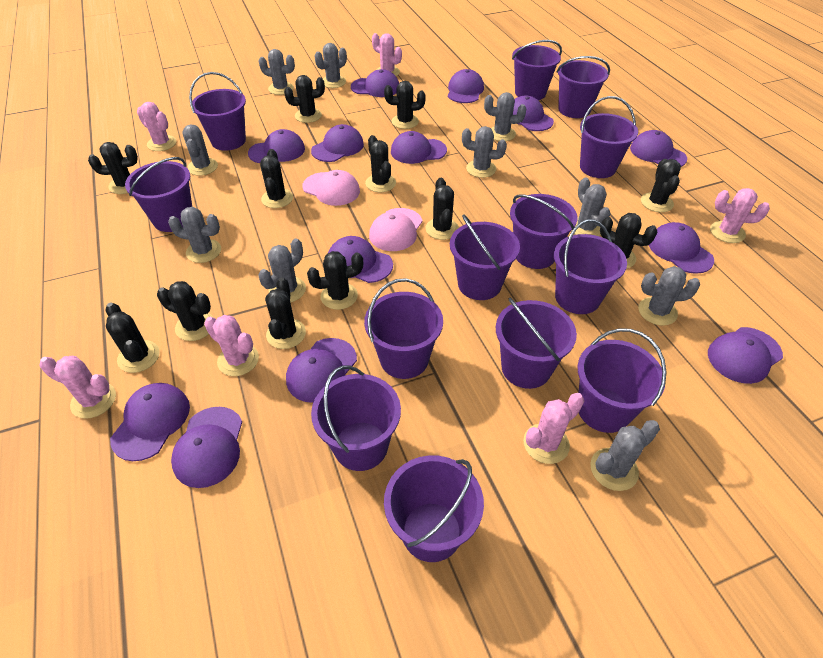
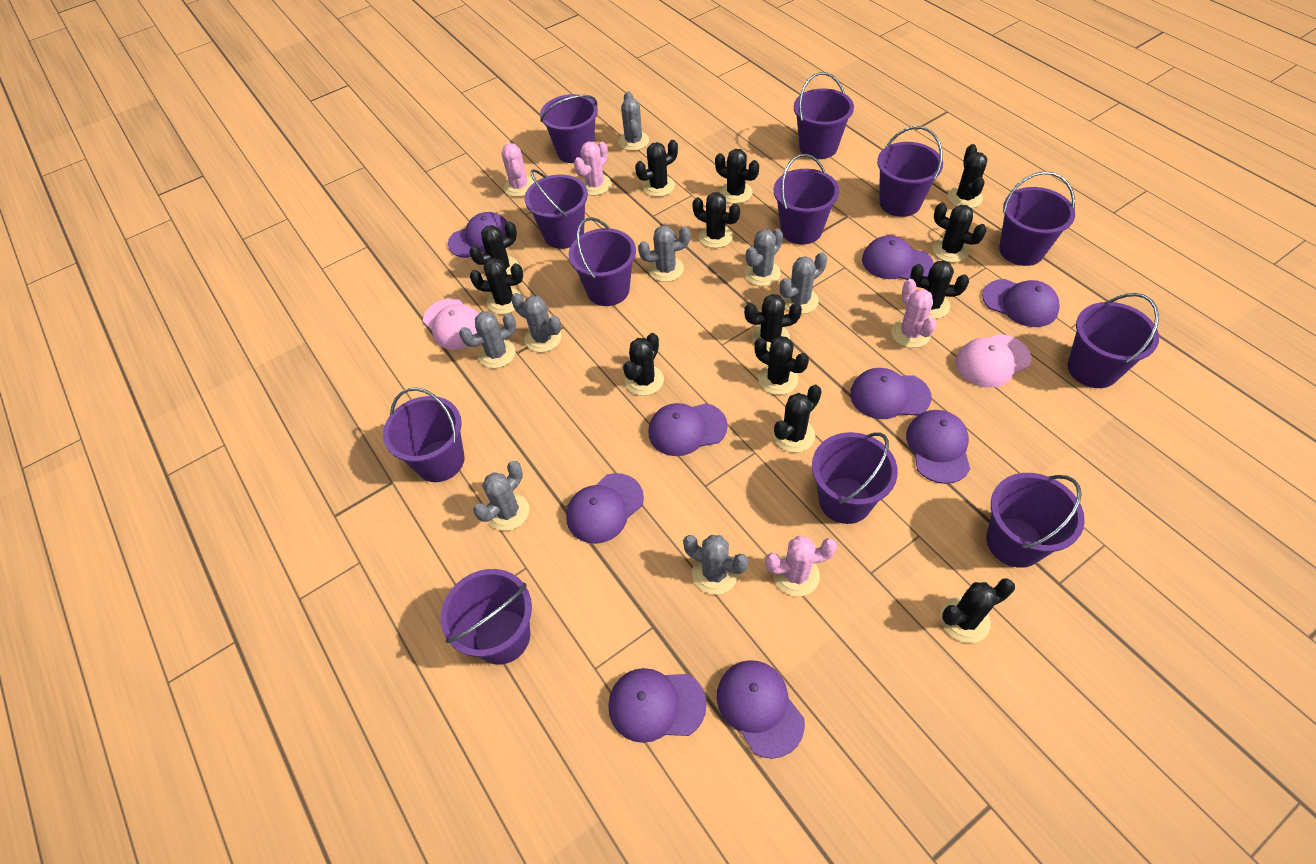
black cactus: 12 -> 13
grey cactus: 10 -> 8
pink cactus: 6 -> 4
purple bucket: 13 -> 12
purple cap: 13 -> 9

